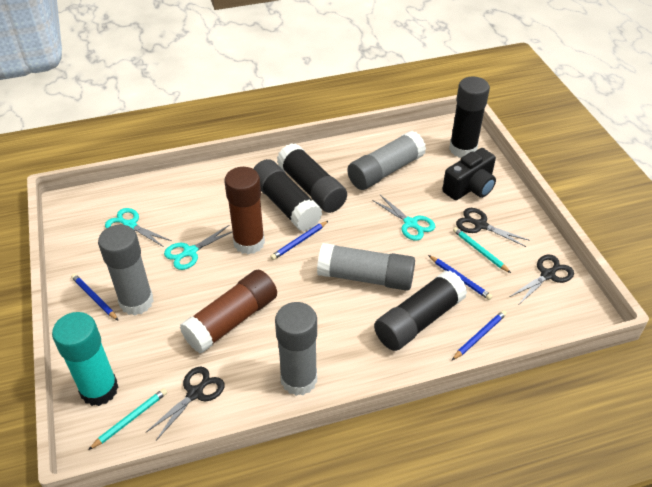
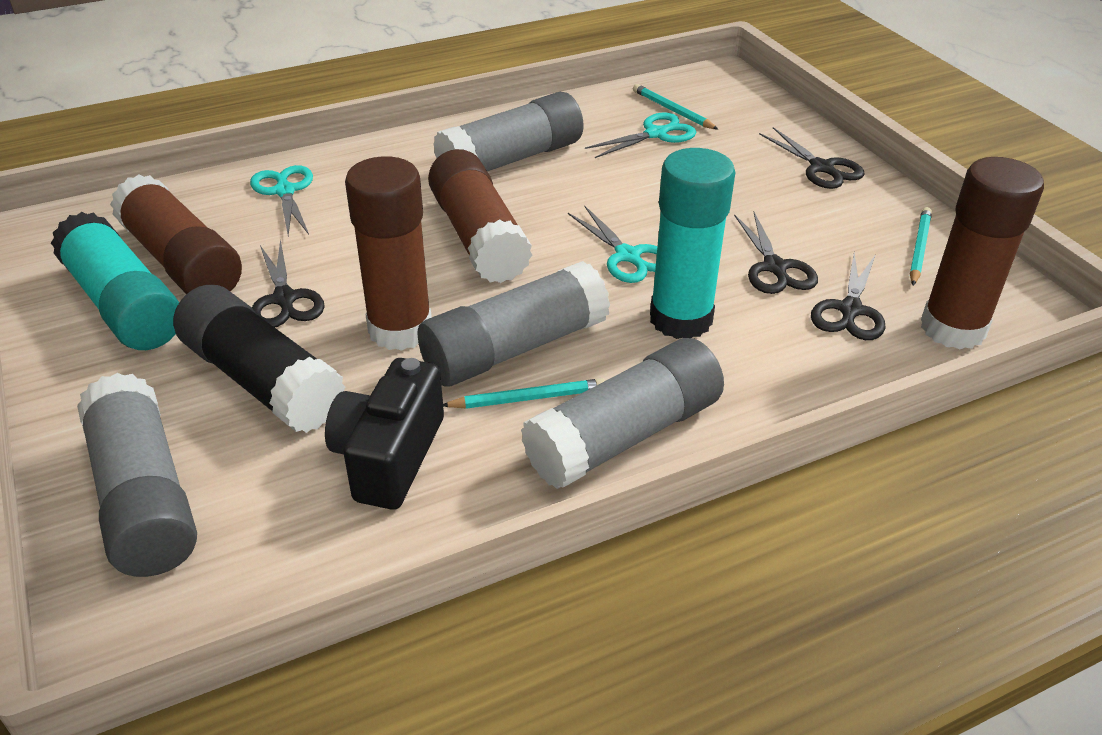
black glue stick: 4 -> 1
black scissors: 3 -> 4
blue pencil: 4 -> 0
brown glue stick: 2 -> 4
turquoise glue stick: 1 -> 2
turquoise pencil: 2 -> 3

